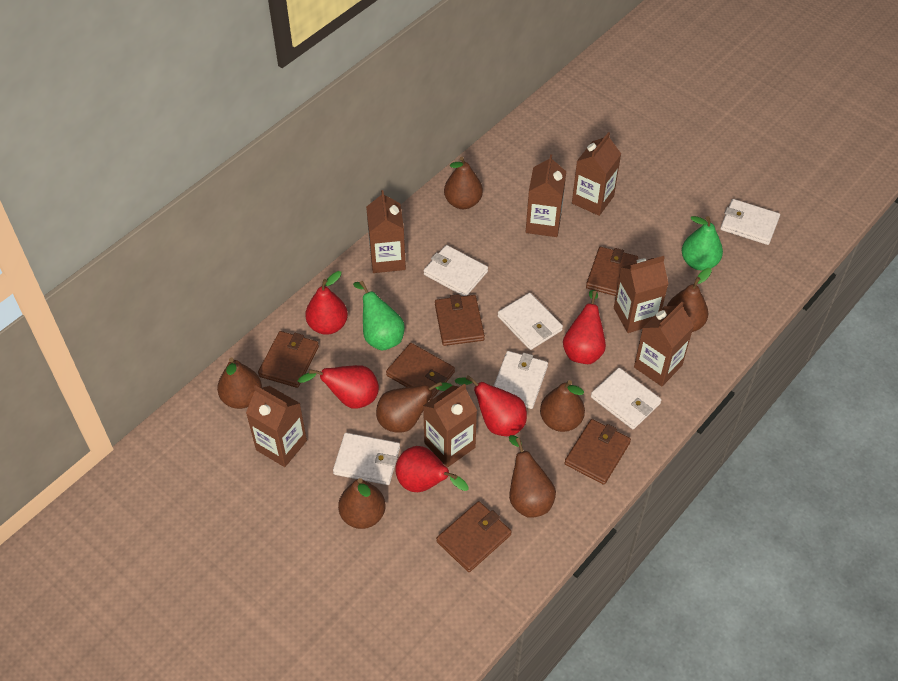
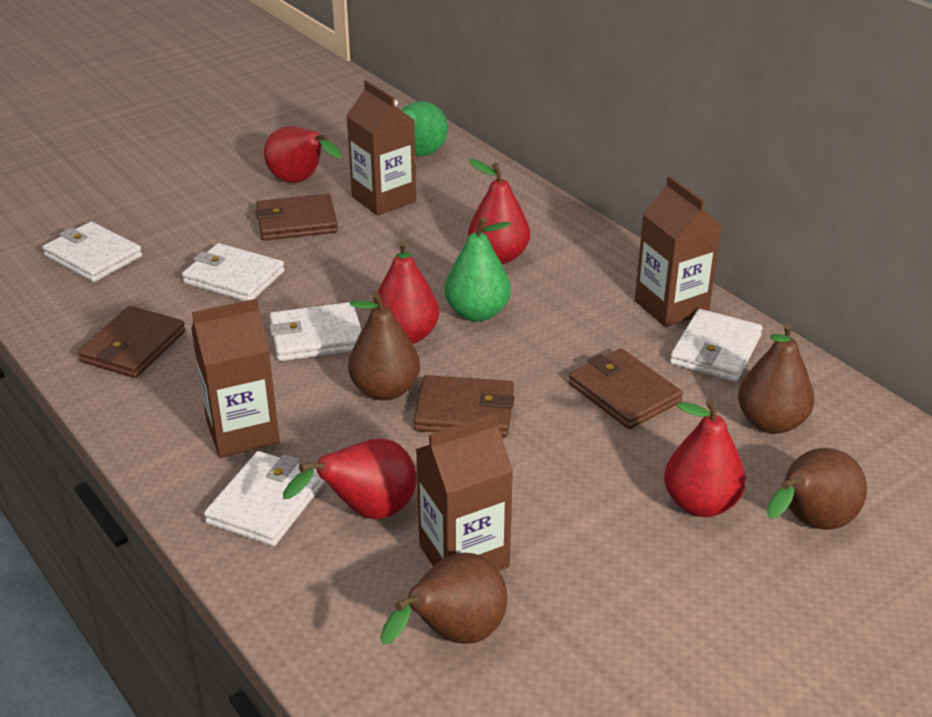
brown carton: 7 -> 4
brown pear: 7 -> 4
brown wallet: 6 -> 4
white wallet: 6 -> 5

